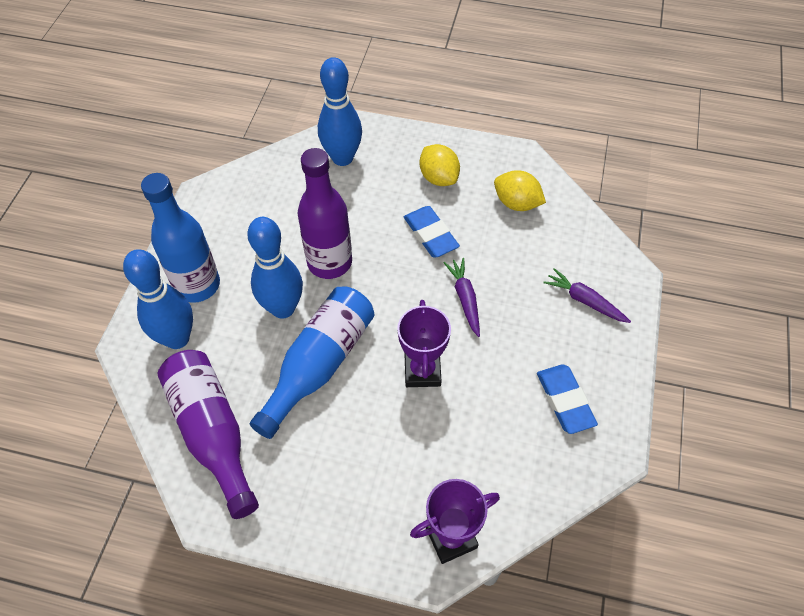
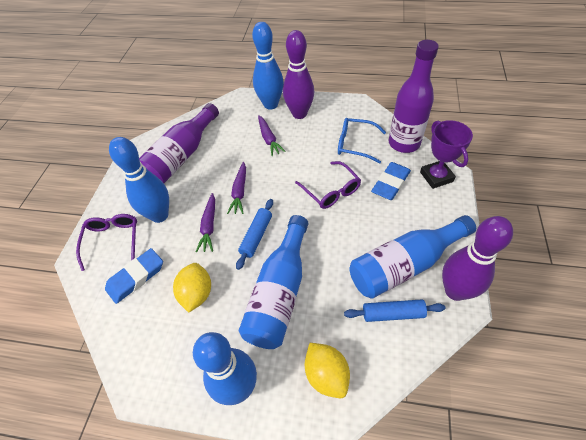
blue glasses: 0 -> 1
blue rolling pin: 0 -> 2
purple bowling pin: 0 -> 2
purple carrot: 2 -> 3
purple glasses: 0 -> 2
purple trophy: 2 -> 1

